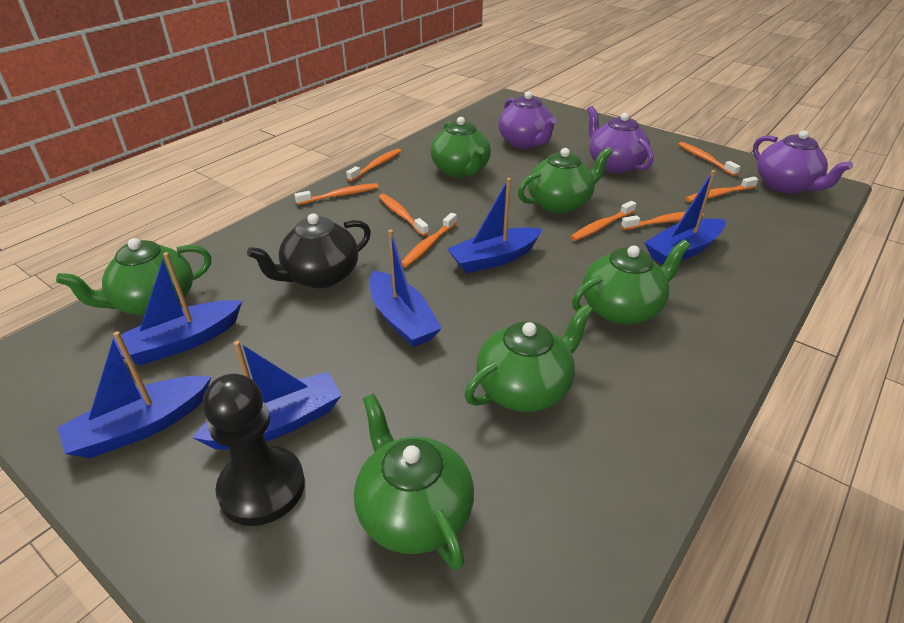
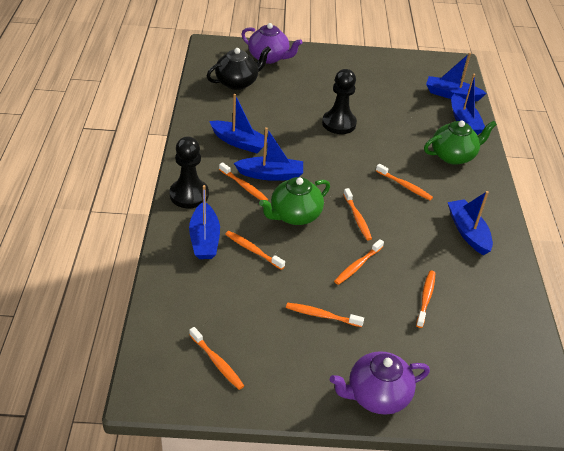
black pawn: 1 -> 2
green teapot: 6 -> 2
purple teapot: 3 -> 2

